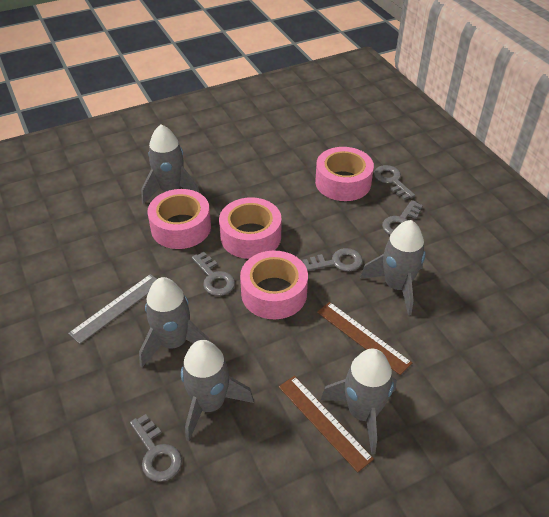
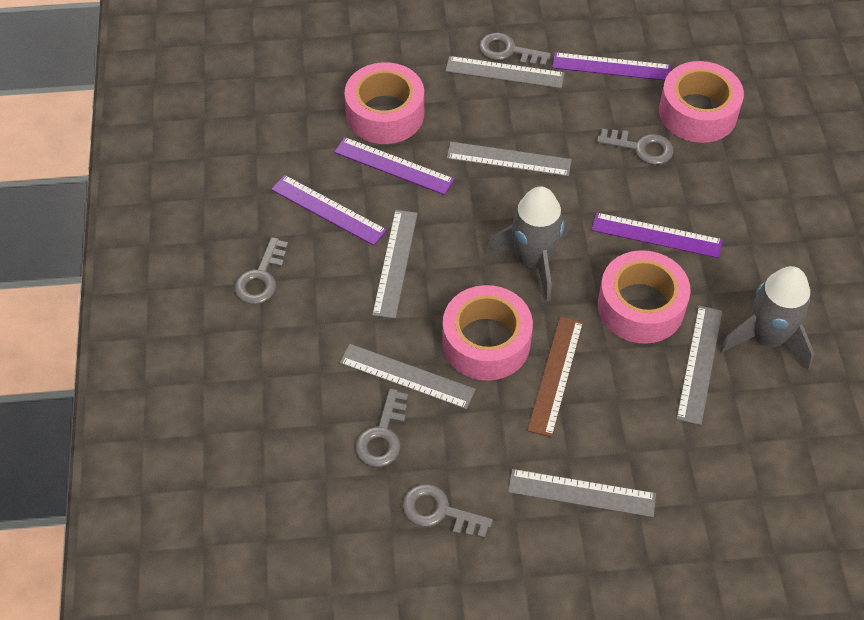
brown ruler: 2 -> 1
grey rocket: 5 -> 2
grey ruler: 1 -> 6
purple ruler: 0 -> 4

